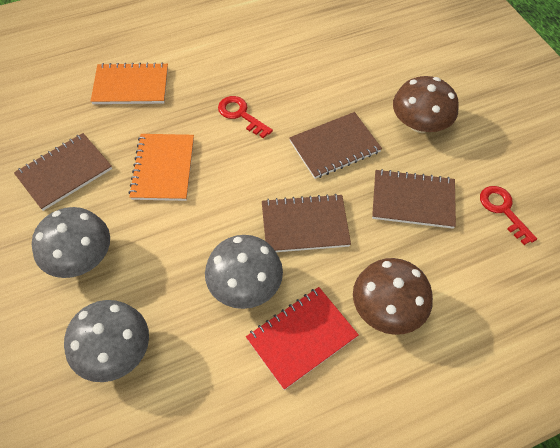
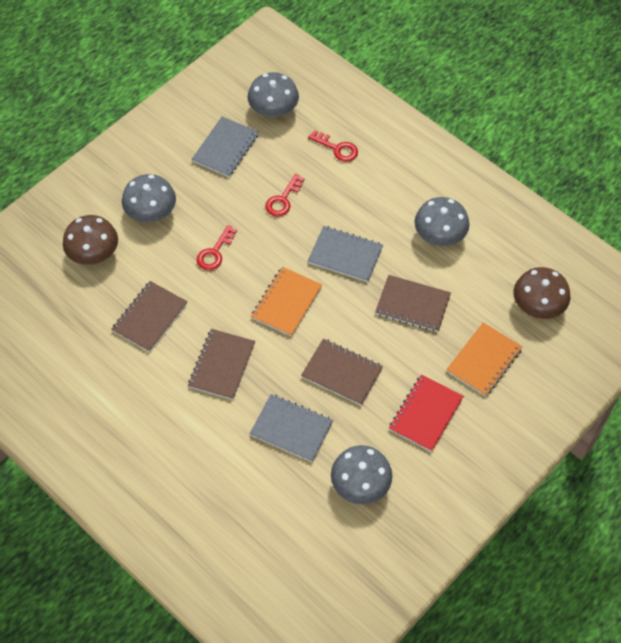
grey mushroom: 3 -> 4
grey notebook: 0 -> 3
red key: 2 -> 3

